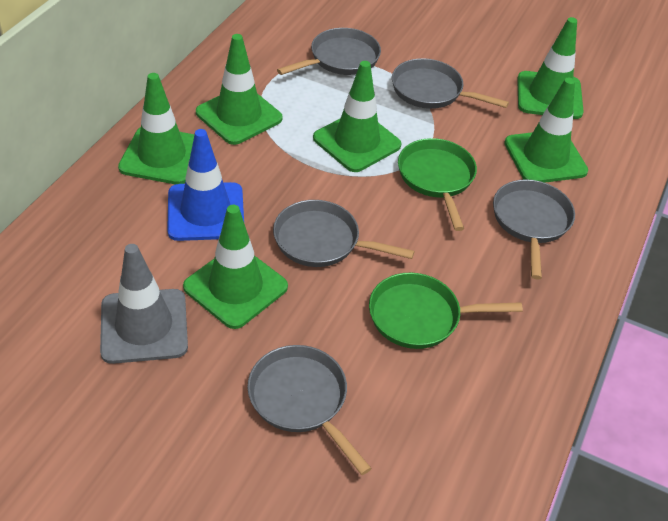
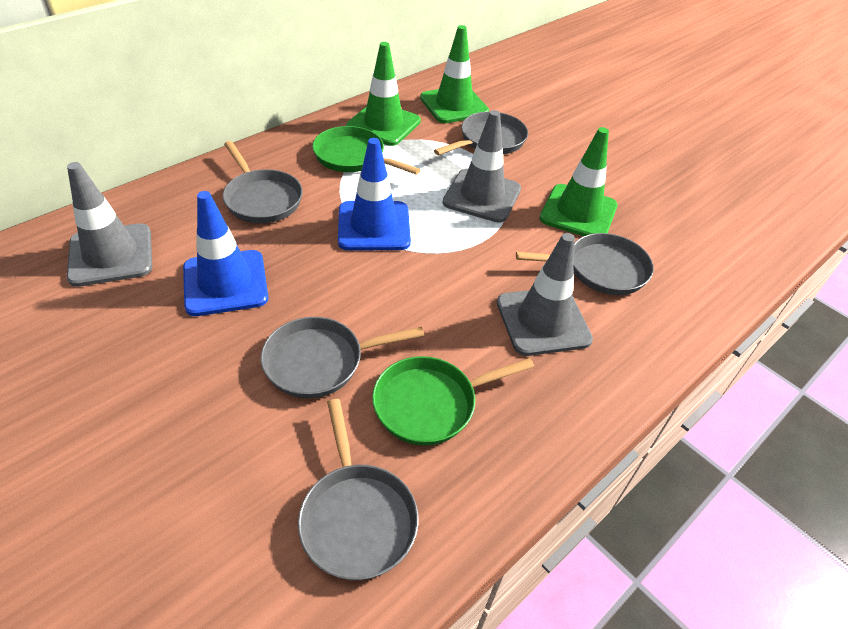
blue traffic cone: 1 -> 2
green traffic cone: 6 -> 3
grey traffic cone: 1 -> 3

